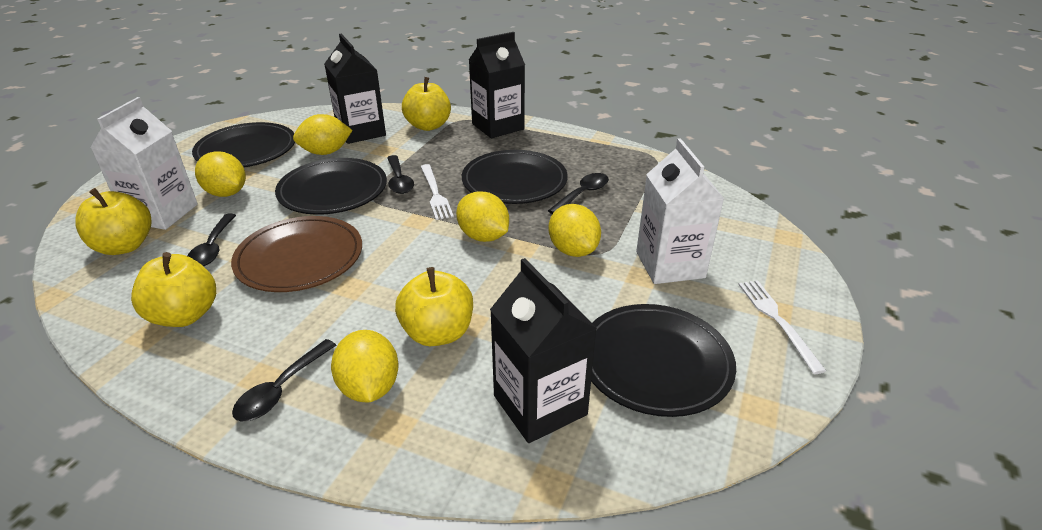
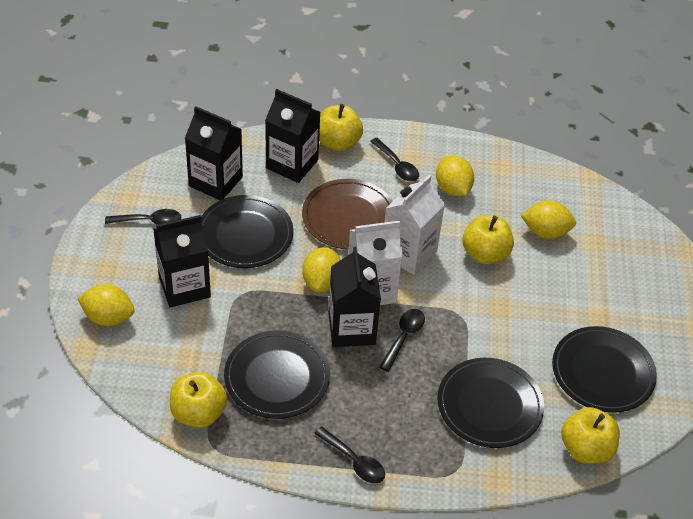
black carton: 3 -> 4
white fork: 2 -> 0
yellow lemon: 5 -> 4

